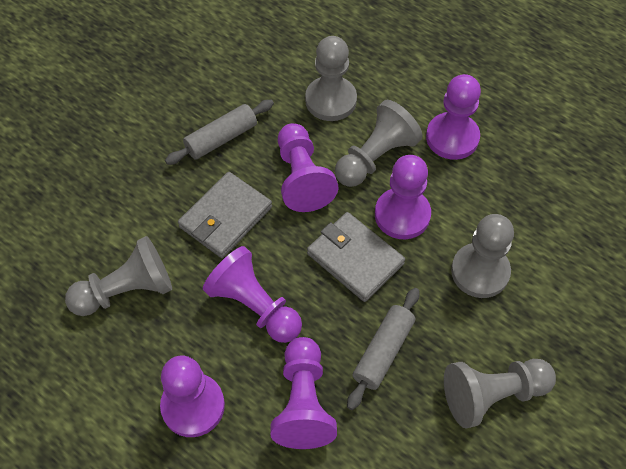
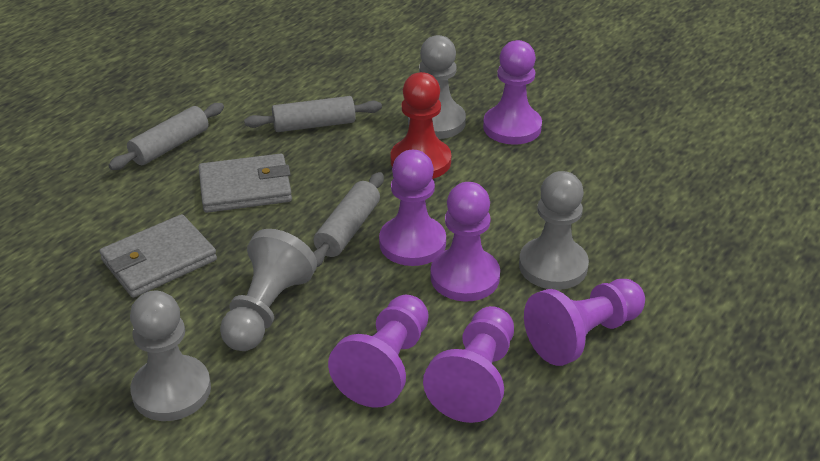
grey pawn: 5 -> 4
grey rolling pin: 2 -> 3
red pawn: 0 -> 1

